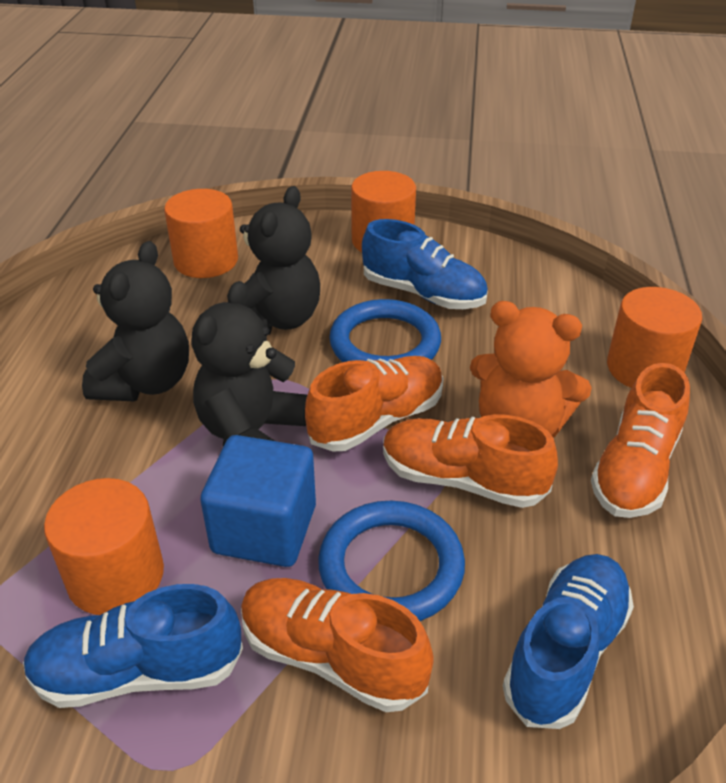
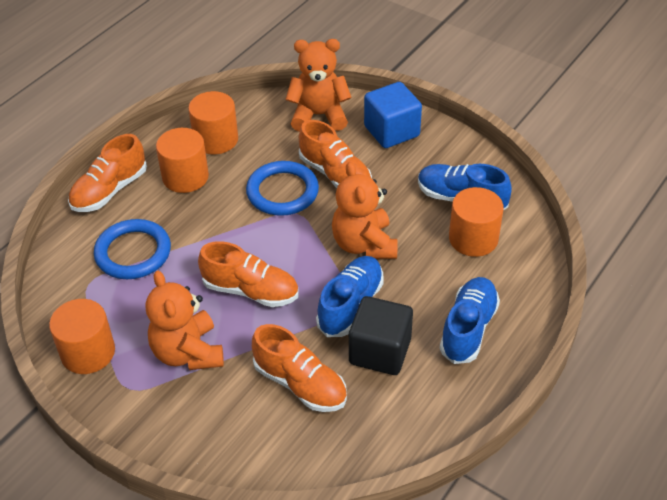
black cube: 0 -> 1
black teddy bear: 3 -> 0
orange teddy bear: 1 -> 3

